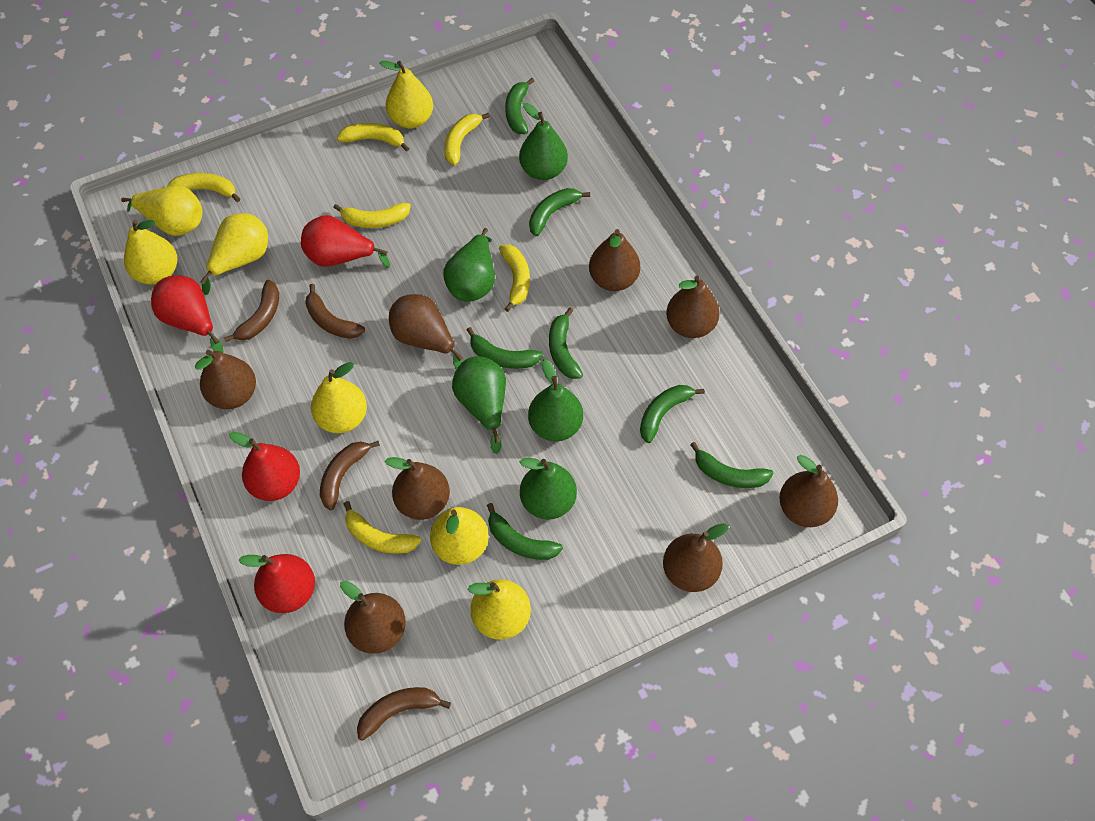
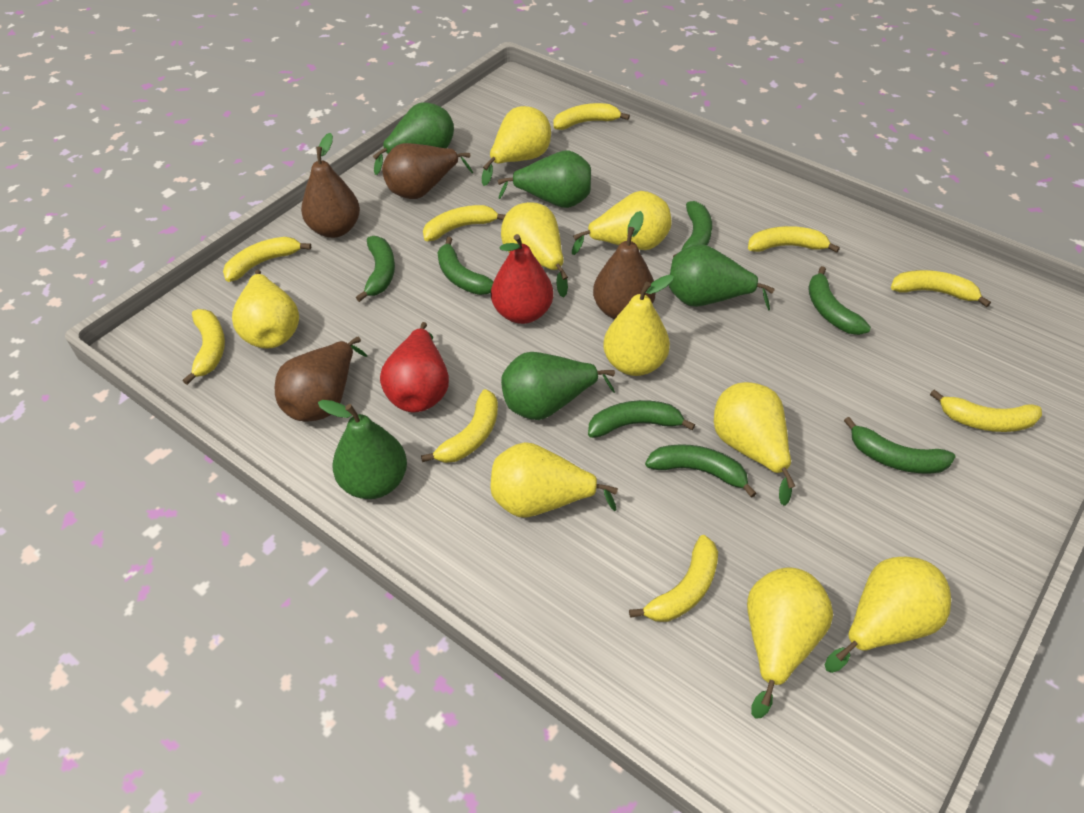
brown banana: 4 -> 0
brown pear: 8 -> 4
red pear: 4 -> 2
yellow banana: 6 -> 9
yellow pear: 7 -> 9

